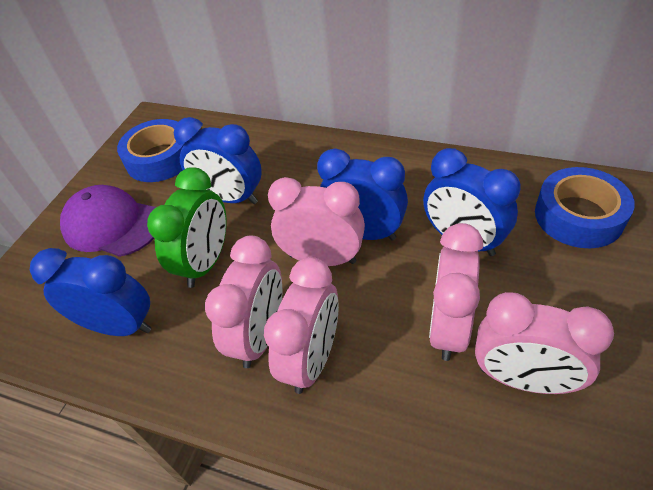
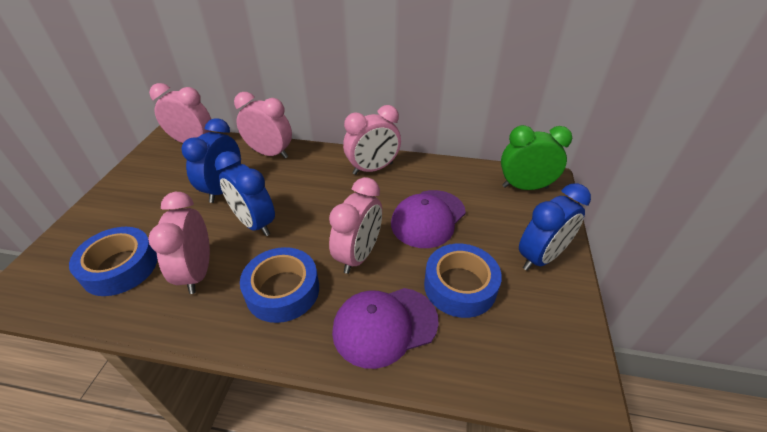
blue clock: 4 -> 3
blue tape: 2 -> 3
purple cap: 1 -> 2

